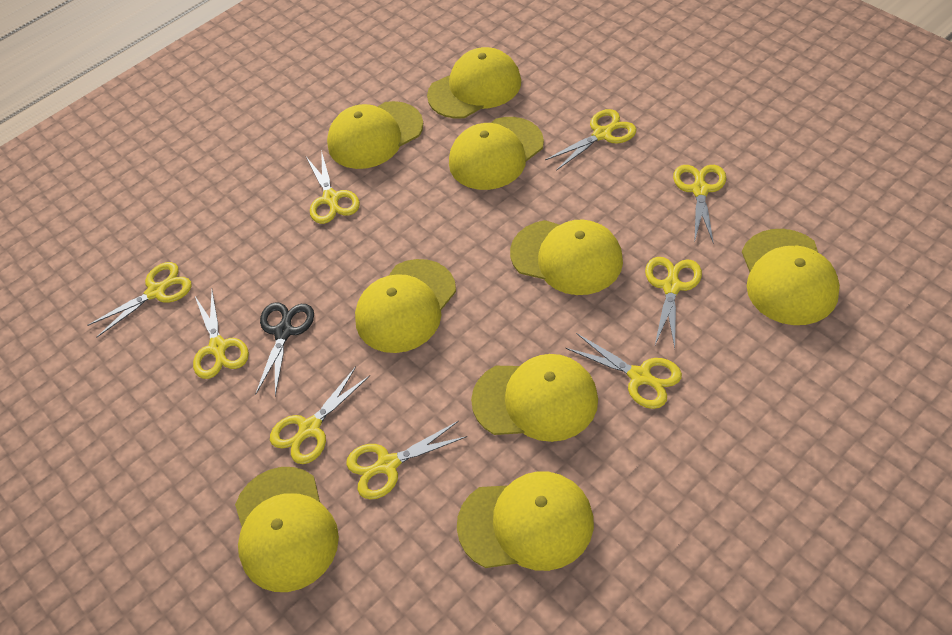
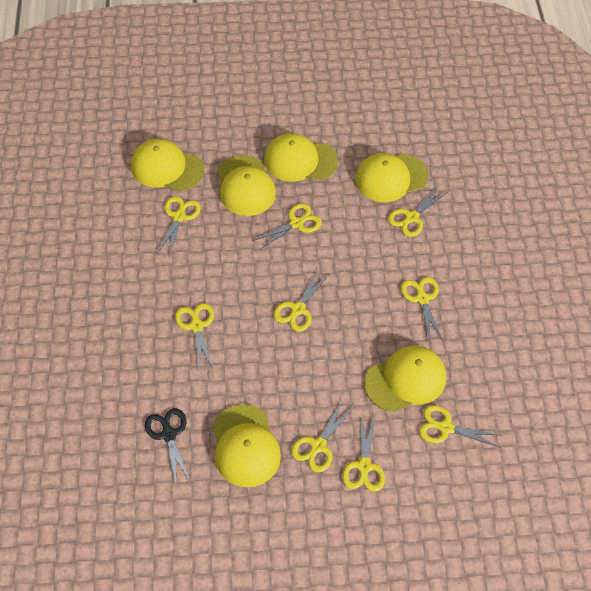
yellow cap: 9 -> 6

